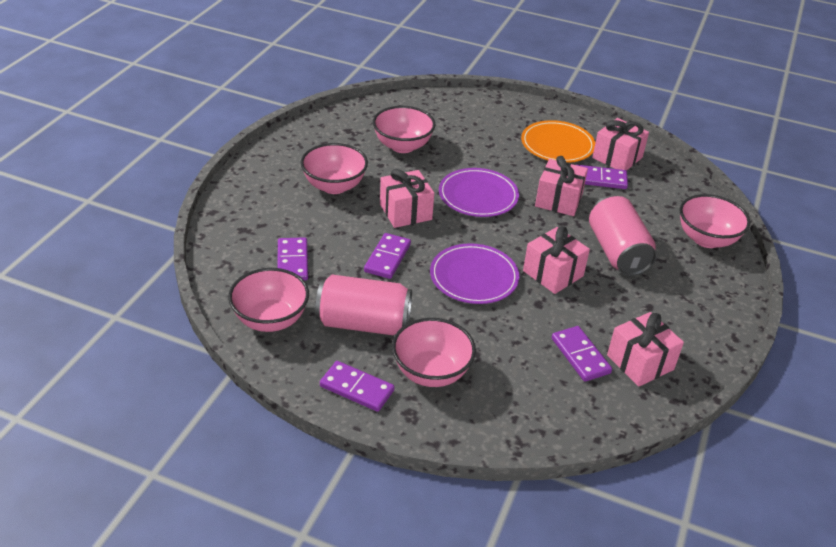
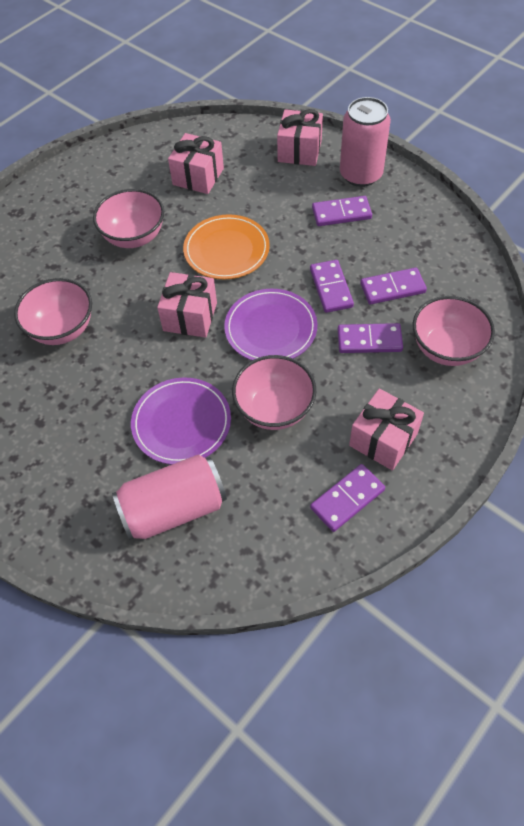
pink bowl: 5 -> 4
pink gift: 5 -> 4

